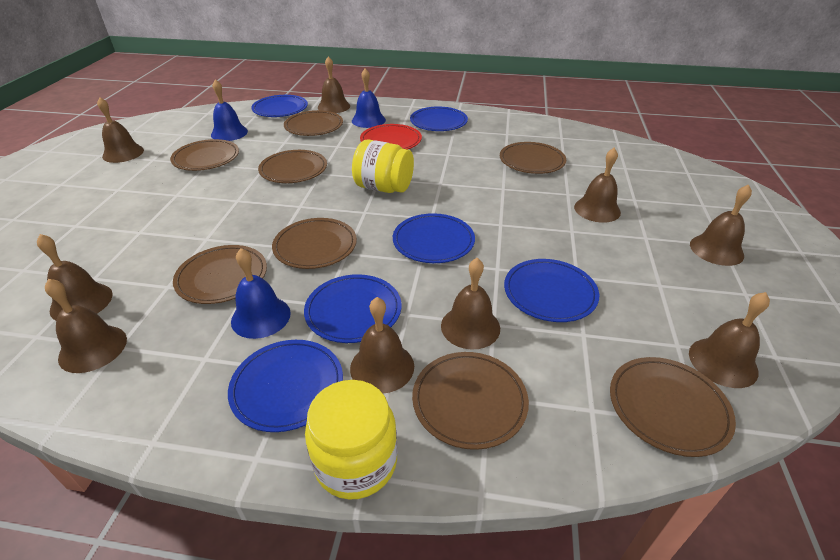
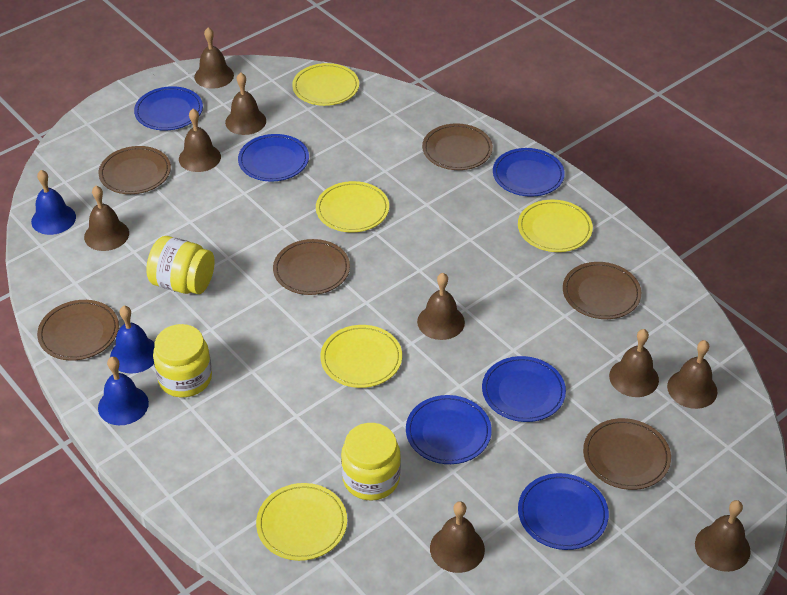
brown plate: 8 -> 6
red plate: 1 -> 0
yellow jar: 2 -> 3
yellow plate: 0 -> 5

